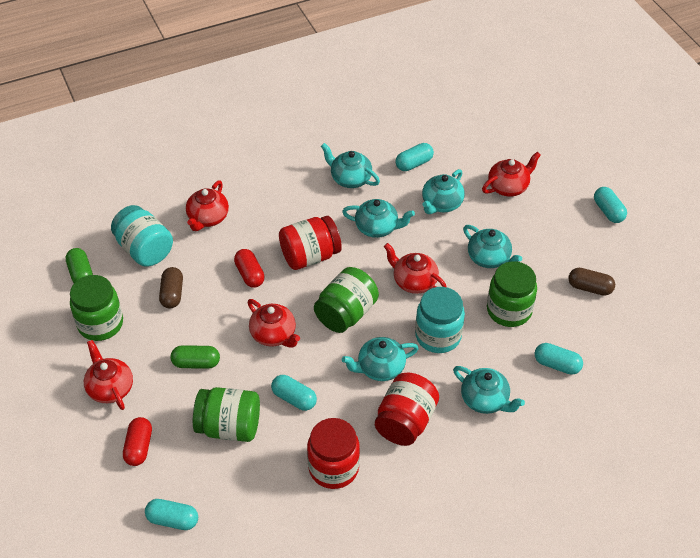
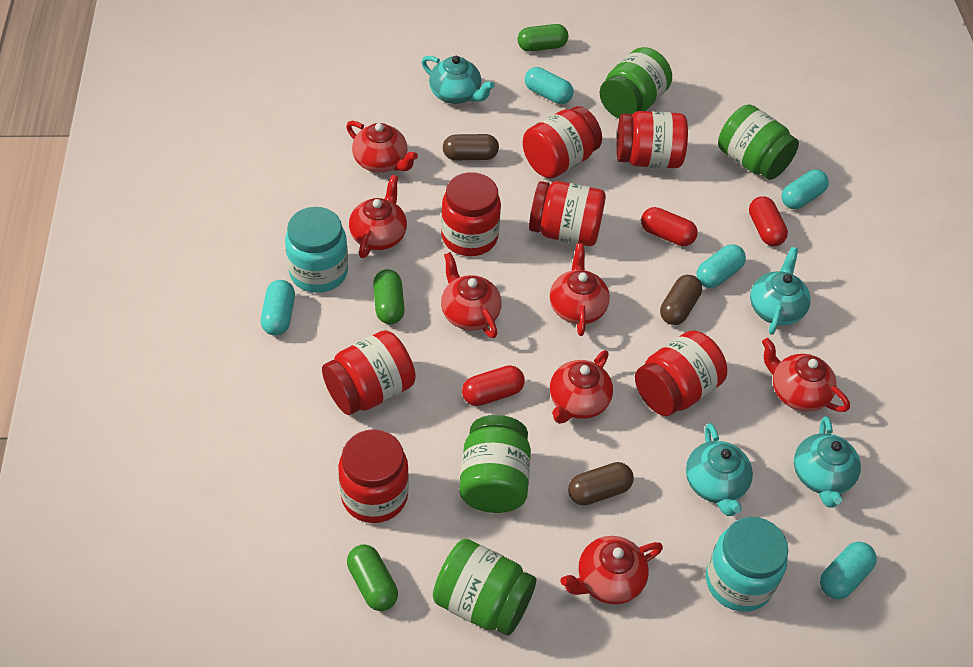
brown capsule: 2 -> 3
green capsule: 2 -> 3
red capsule: 2 -> 3
red jar: 3 -> 7
red teapot: 5 -> 7
turquoise teapot: 6 -> 4

